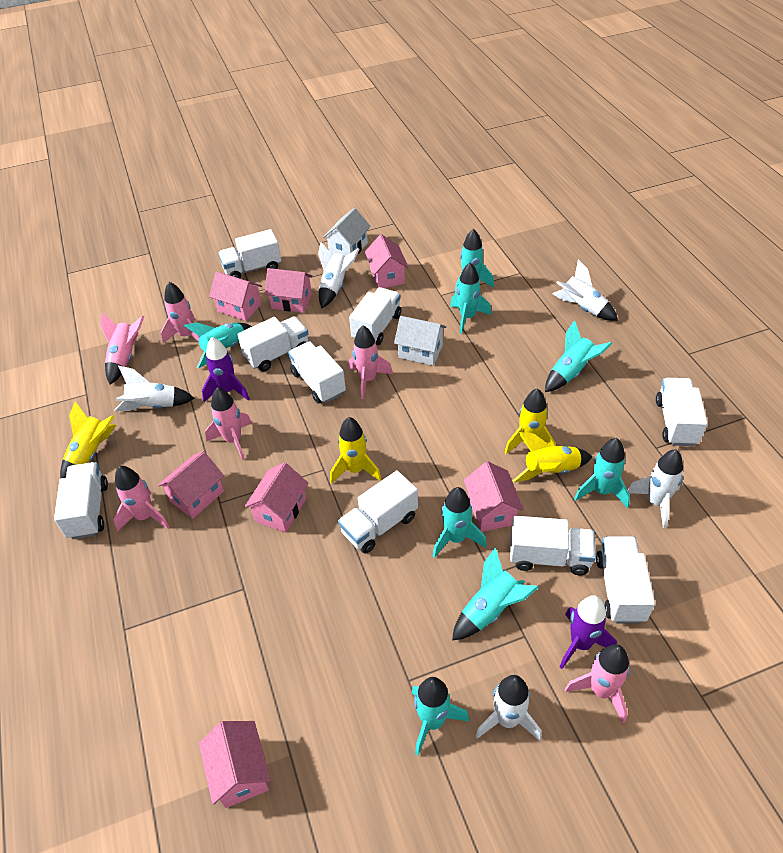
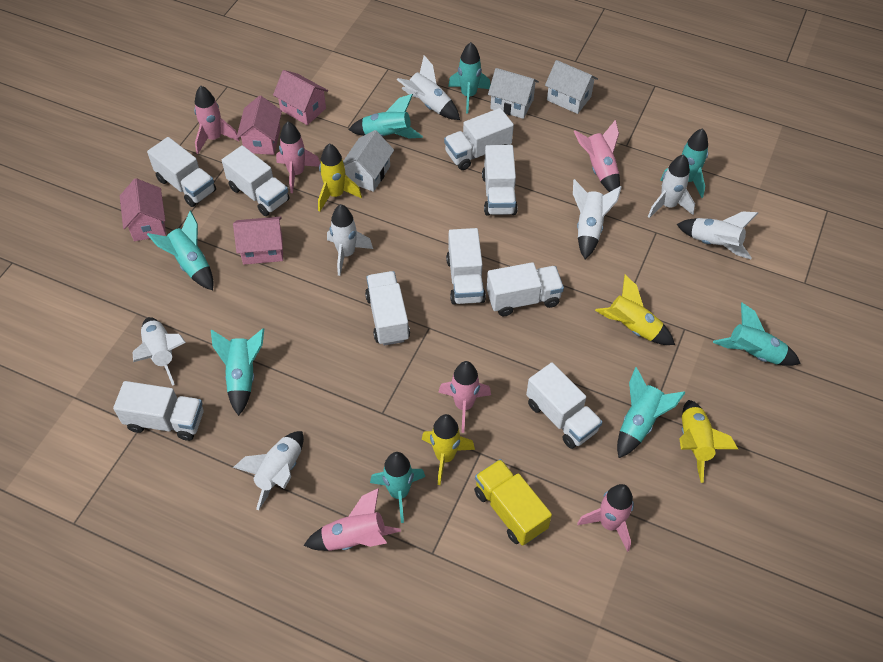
pink house: 7 -> 4
purple rocket: 2 -> 0
white house: 2 -> 3
white rocket: 5 -> 7
yellow truck: 0 -> 1

